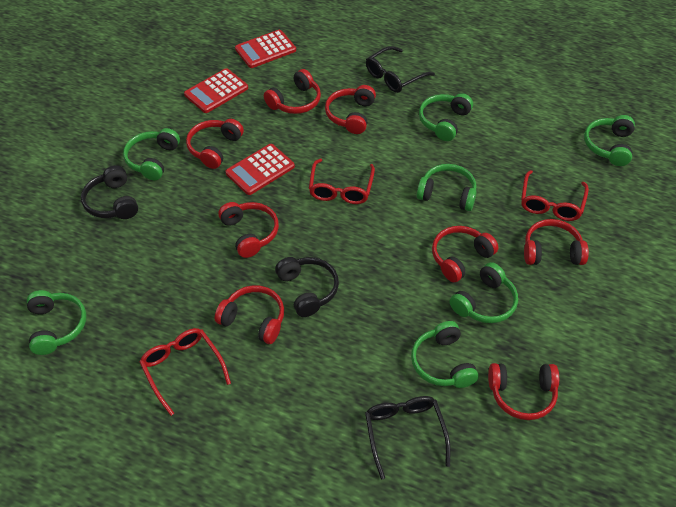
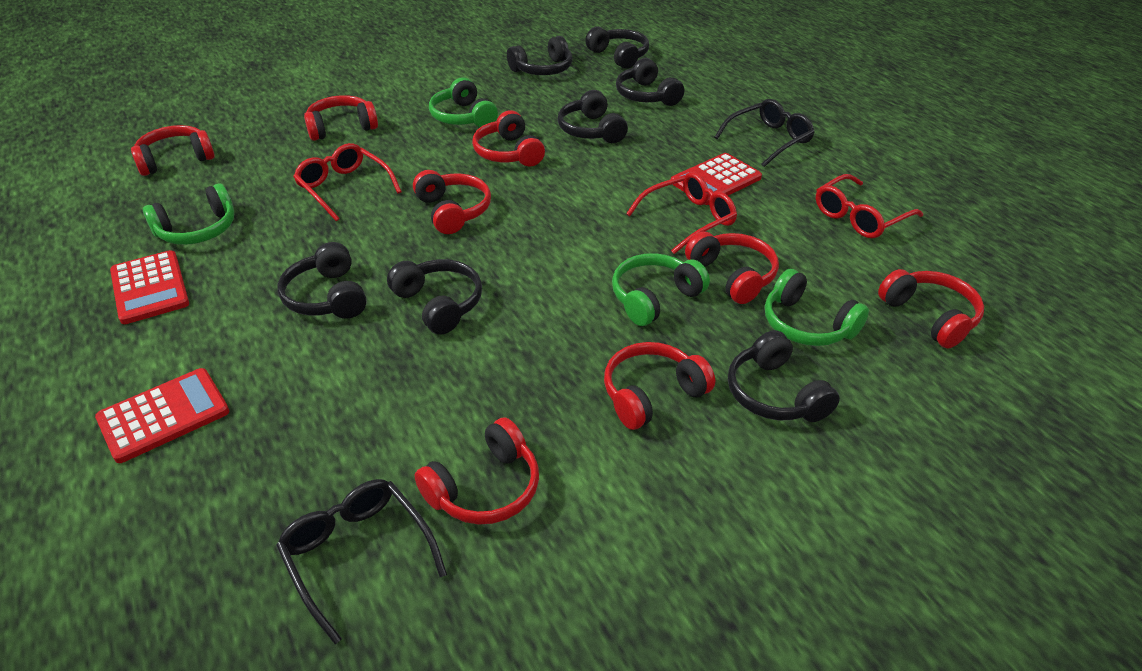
black headphones: 2 -> 7
green headphones: 7 -> 4

